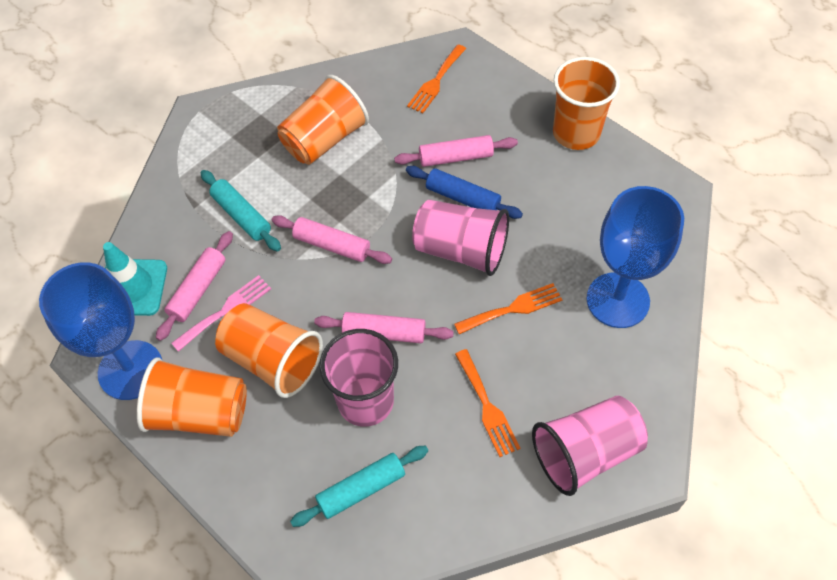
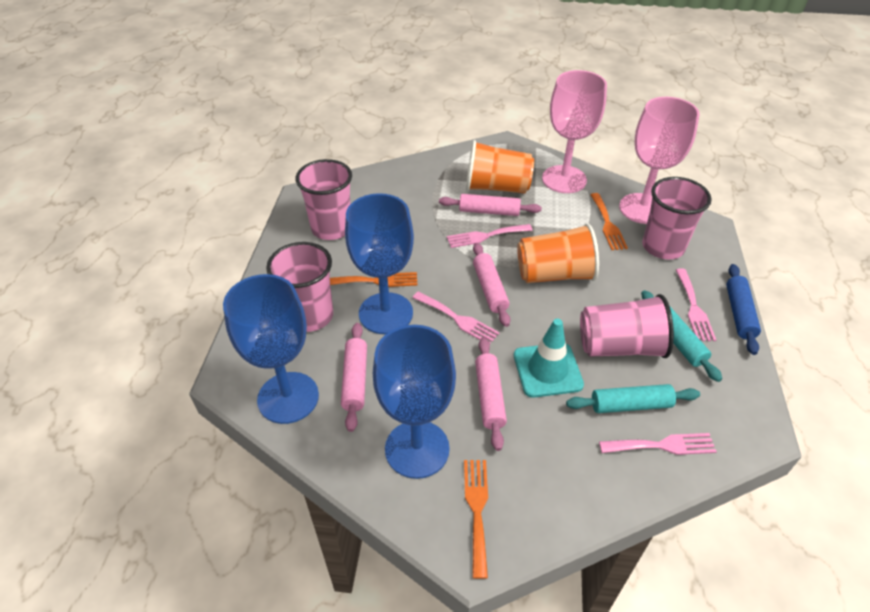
blue goblet: 2 -> 3
orange cup: 4 -> 2
pink cup: 3 -> 4
pink fork: 1 -> 4
pink goblet: 0 -> 2

